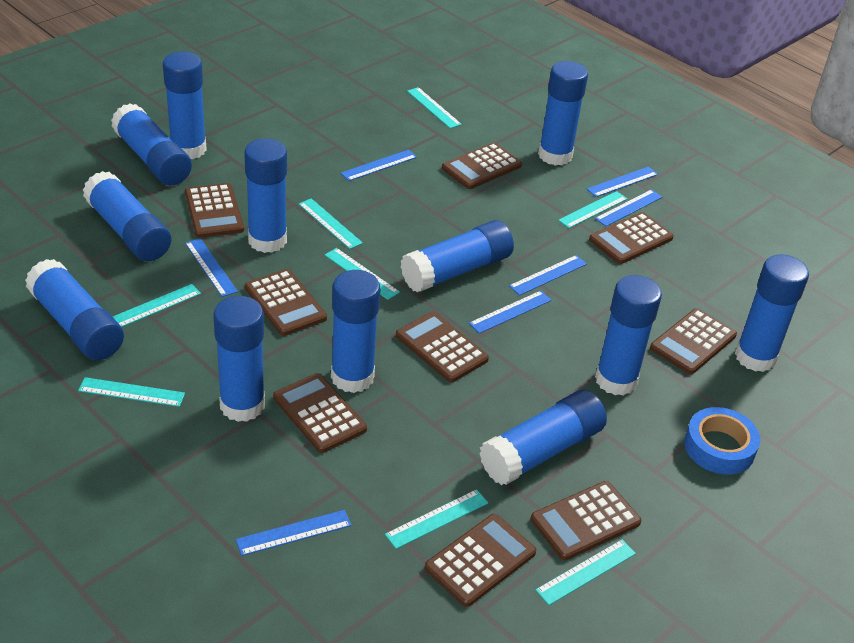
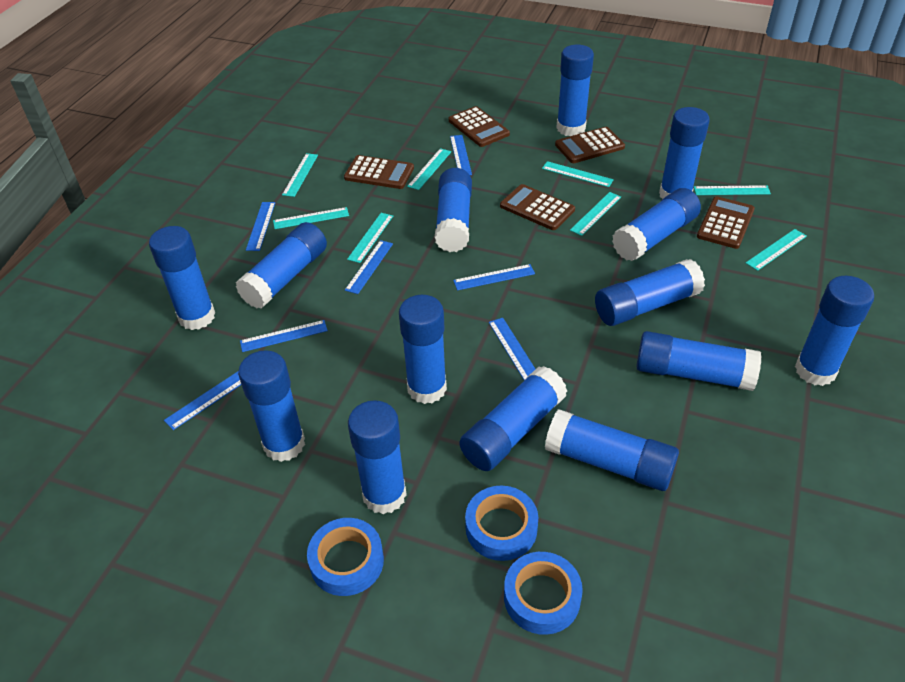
blue glue stick: 12 -> 14
blue tape: 1 -> 3
brown calculator: 9 -> 5

